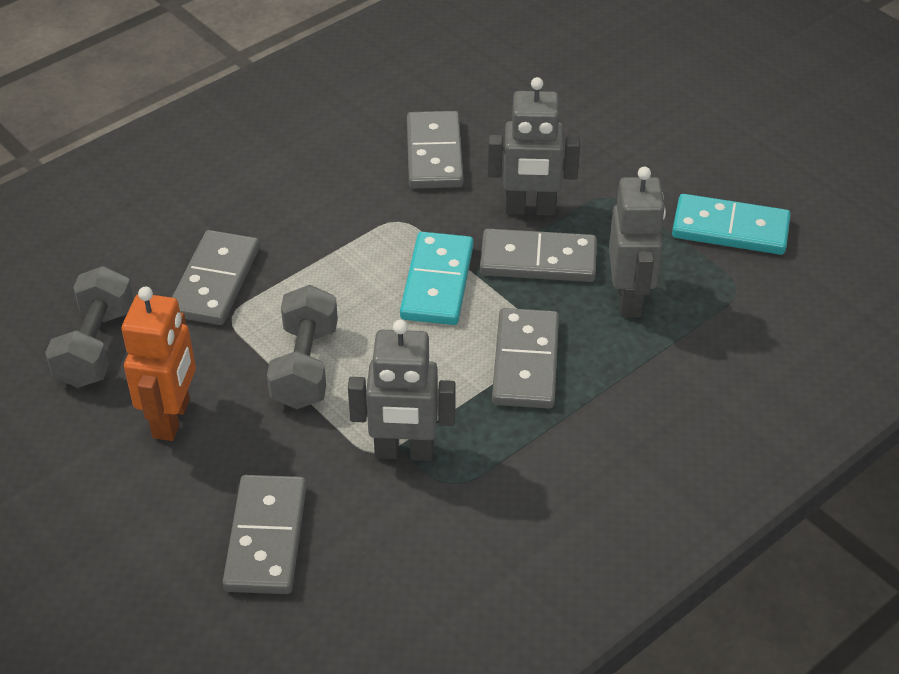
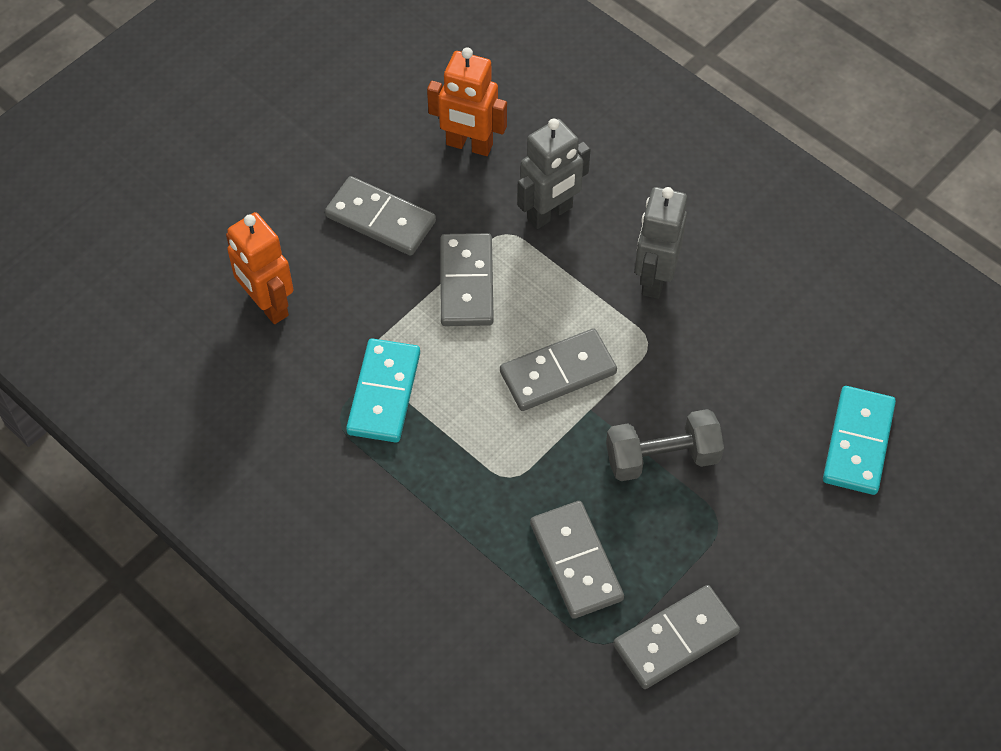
grey dumbbell: 2 -> 1
grey robot: 3 -> 2
orange robot: 1 -> 2

